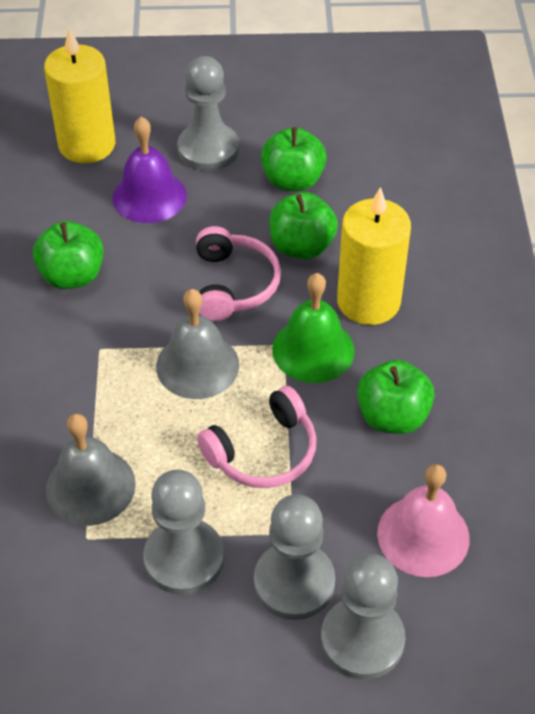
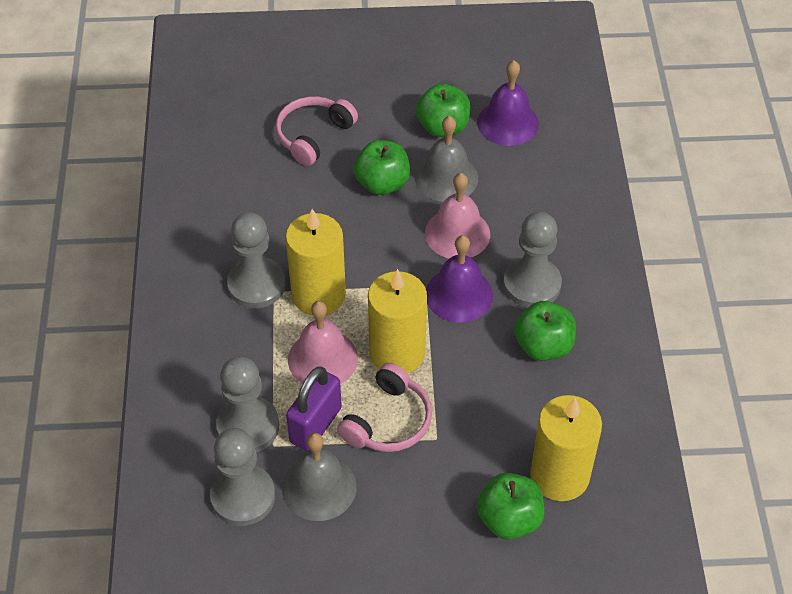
green bell: 1 -> 0
pink bell: 1 -> 2
purple bell: 1 -> 2
purple padlock: 0 -> 1
yellow candle: 2 -> 3

